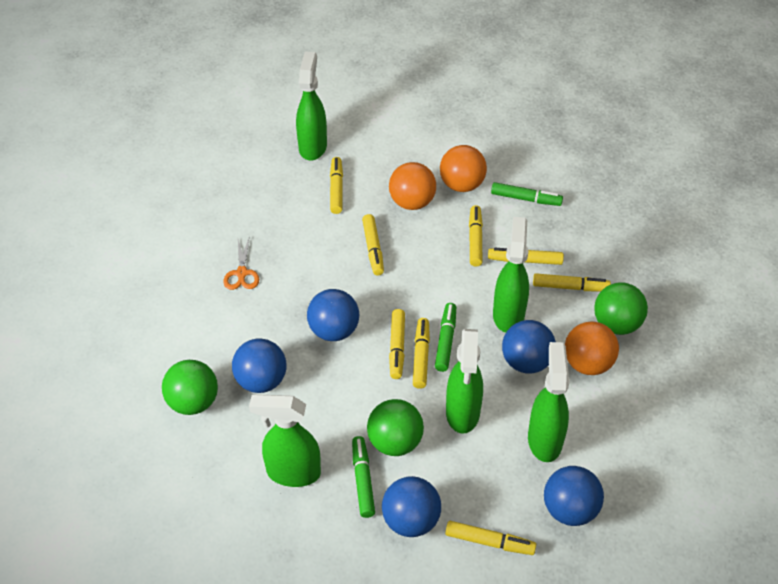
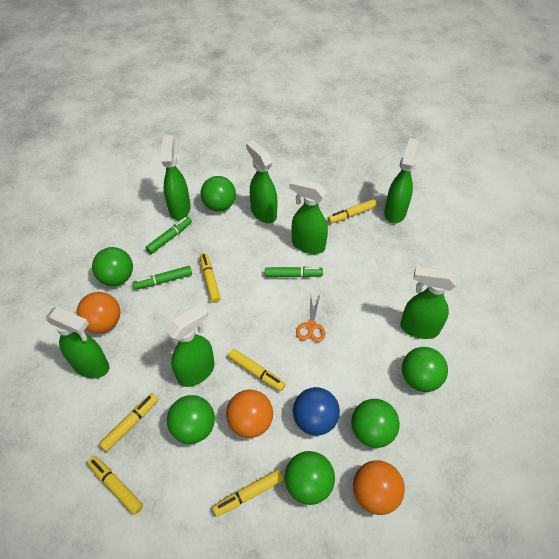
blue ball: 5 -> 1
green ball: 3 -> 6
green spray bottle: 5 -> 7
yellow marker: 8 -> 6

